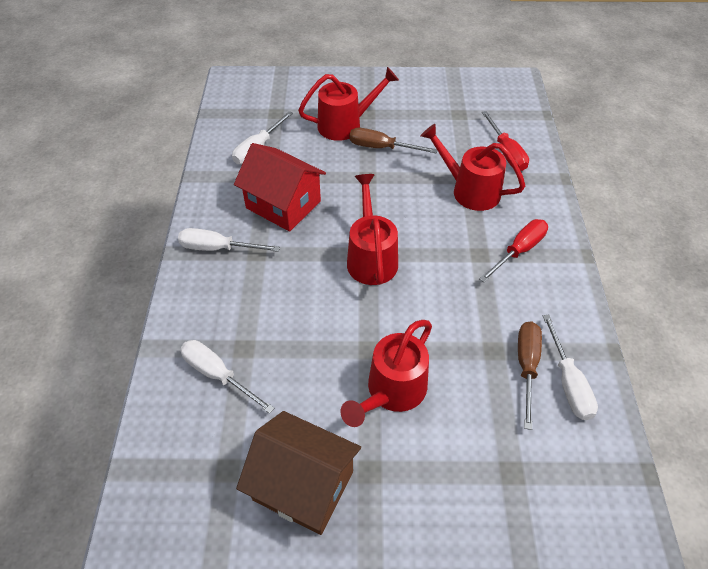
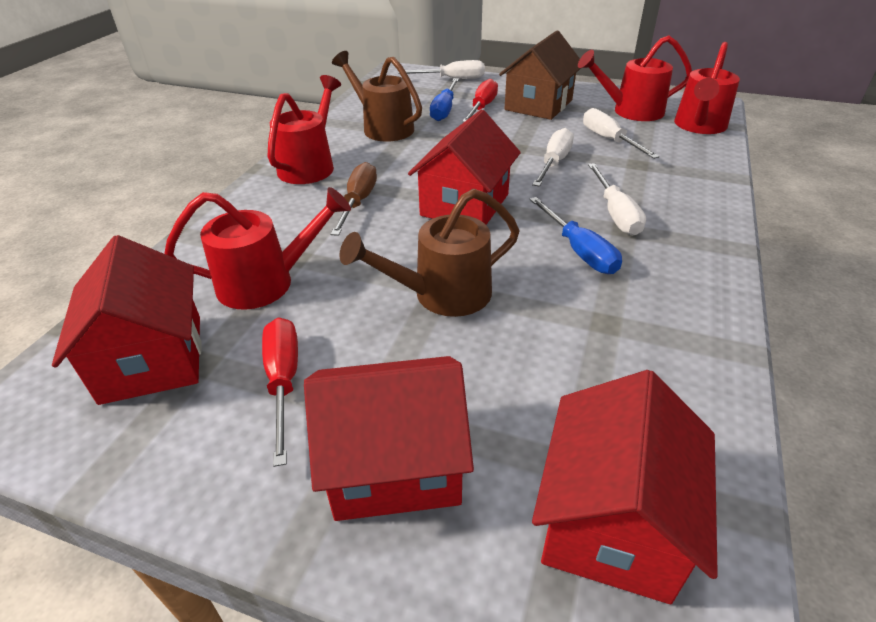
blue screwdriver: 0 -> 2
brown screwdriver: 2 -> 1
brown watering can: 0 -> 2
red house: 1 -> 4

